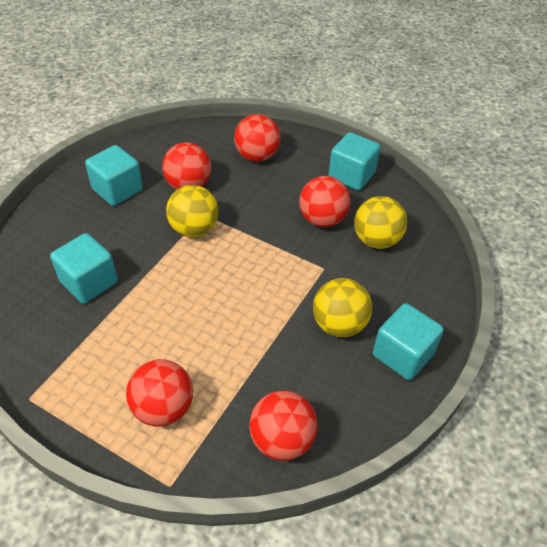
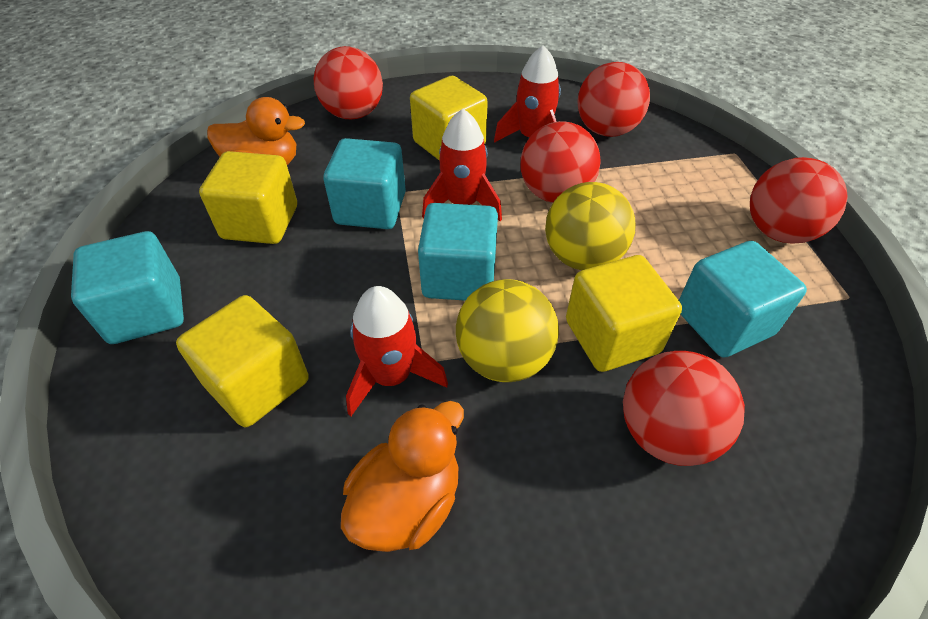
orange duck: 0 -> 2
red rocket: 0 -> 3
yellow ball: 3 -> 2
yellow cube: 0 -> 4

